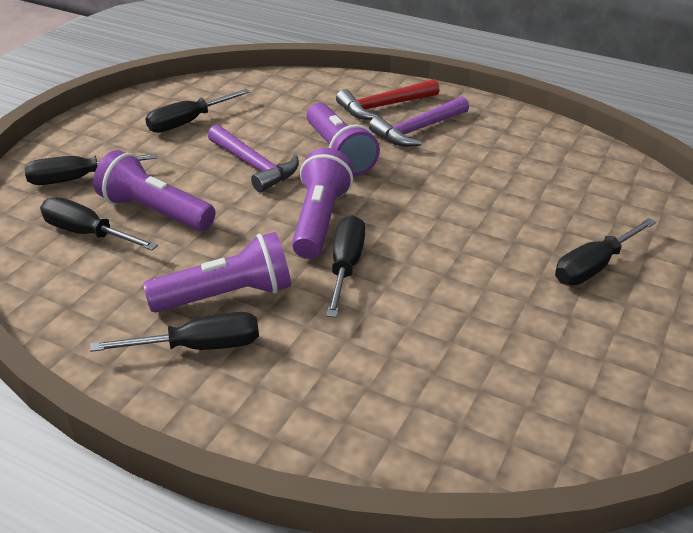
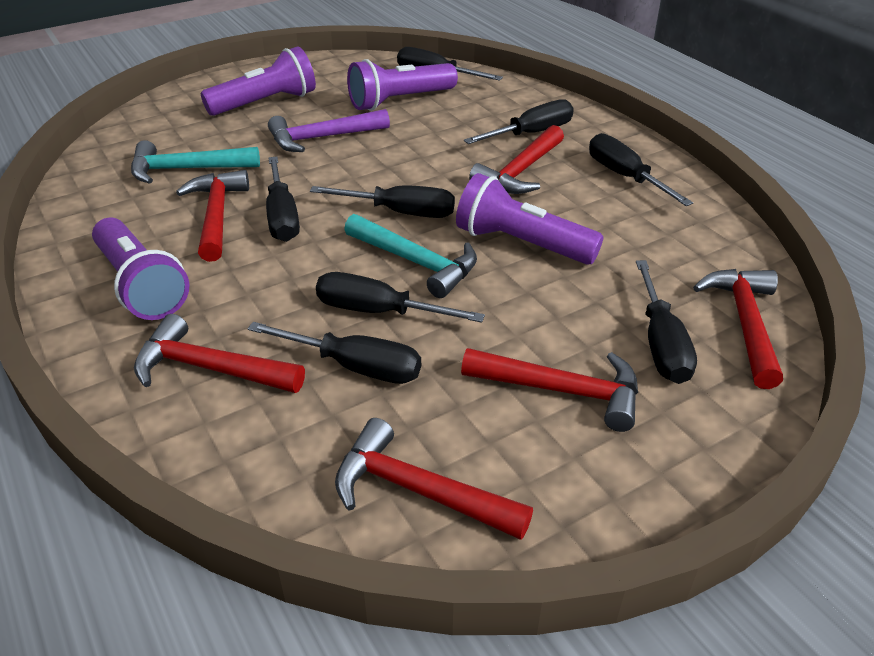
black screwdriver: 6 -> 8
purple hammer: 2 -> 1
red hammer: 1 -> 6
turquoise hammer: 0 -> 2

